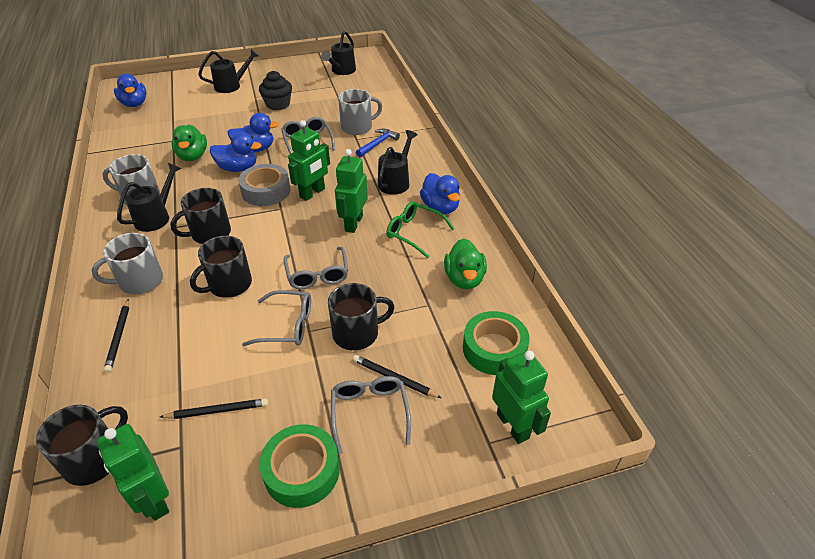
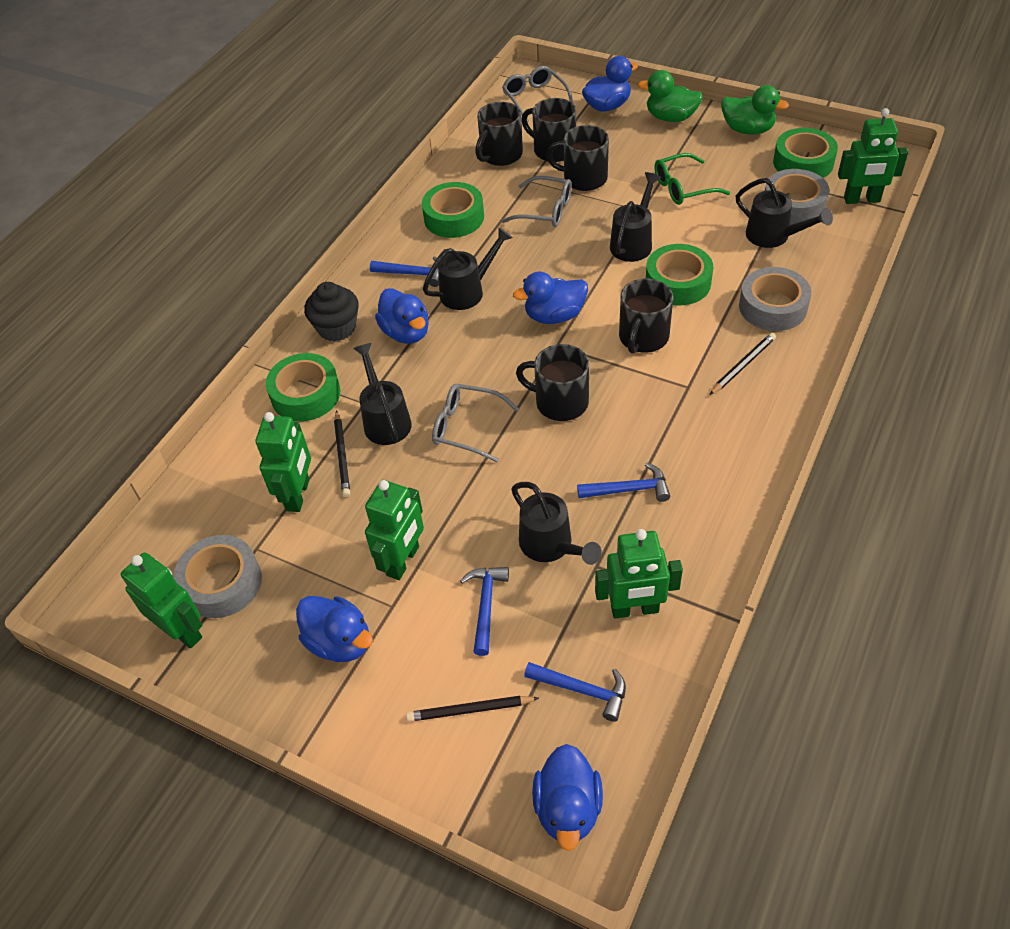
black mug: 4 -> 5
black watering can: 4 -> 5
blue duck: 4 -> 5
blue hammer: 1 -> 4
green robot: 4 -> 5
green tape: 2 -> 4
grey glasses: 4 -> 3
grey mug: 3 -> 0
grey tape: 1 -> 3

